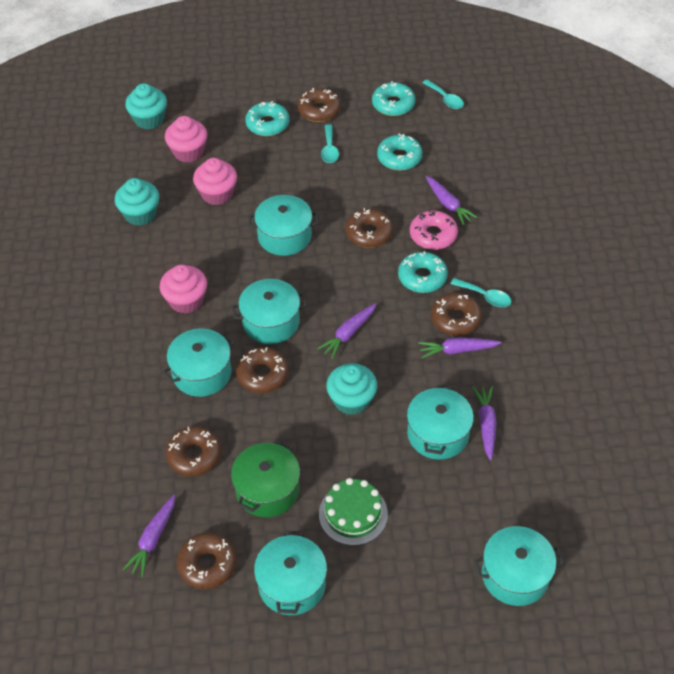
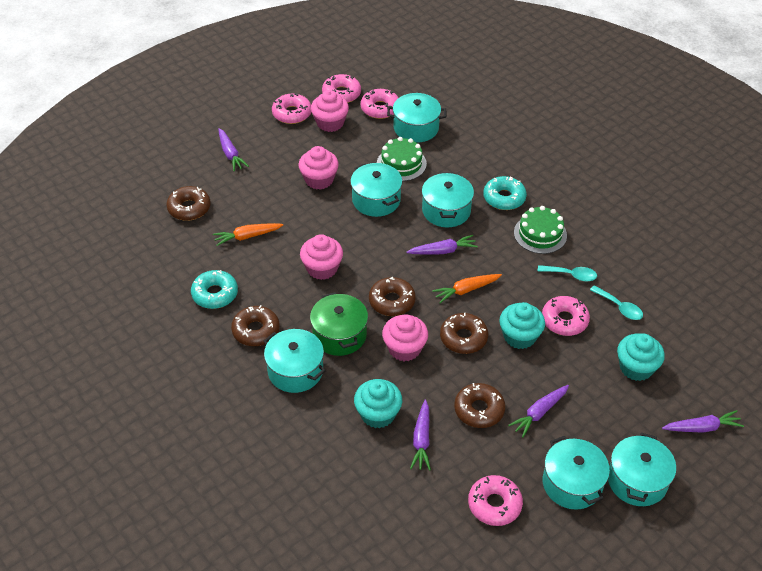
brown donut: 6 -> 5
green cake: 1 -> 2
orange carrot: 0 -> 2
pink cupcake: 3 -> 4
pink donut: 1 -> 5
turquoise donut: 4 -> 2
turquoise spoon: 3 -> 2

